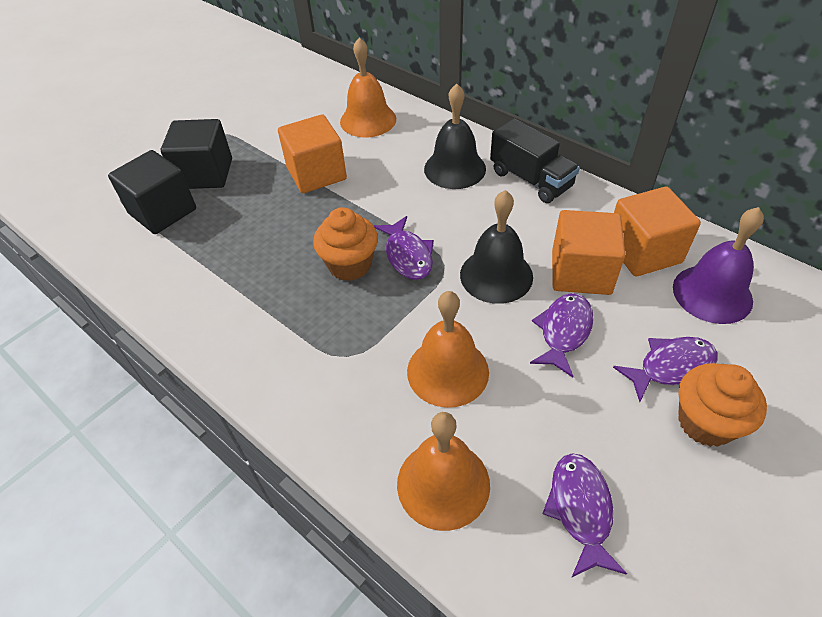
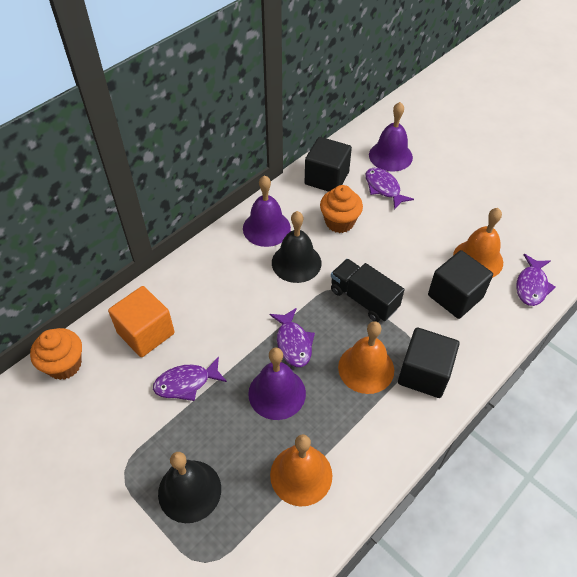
black cube: 2 -> 3
orange cube: 3 -> 1
purple bell: 1 -> 3

